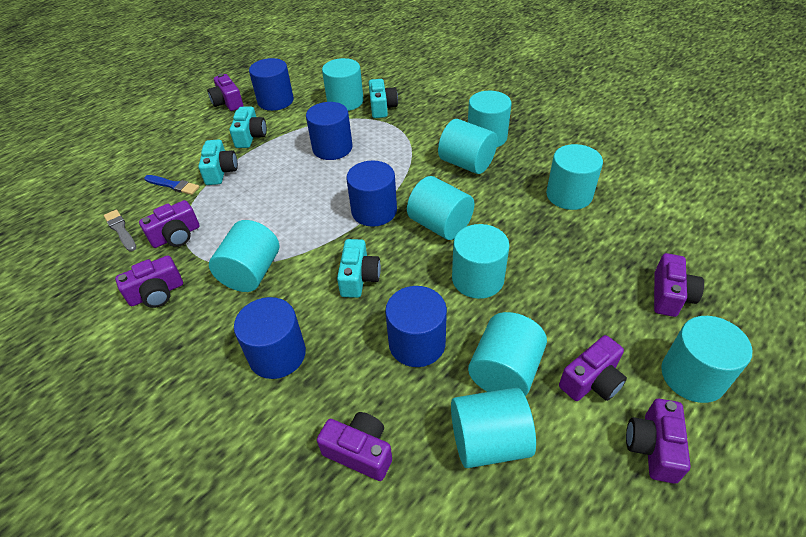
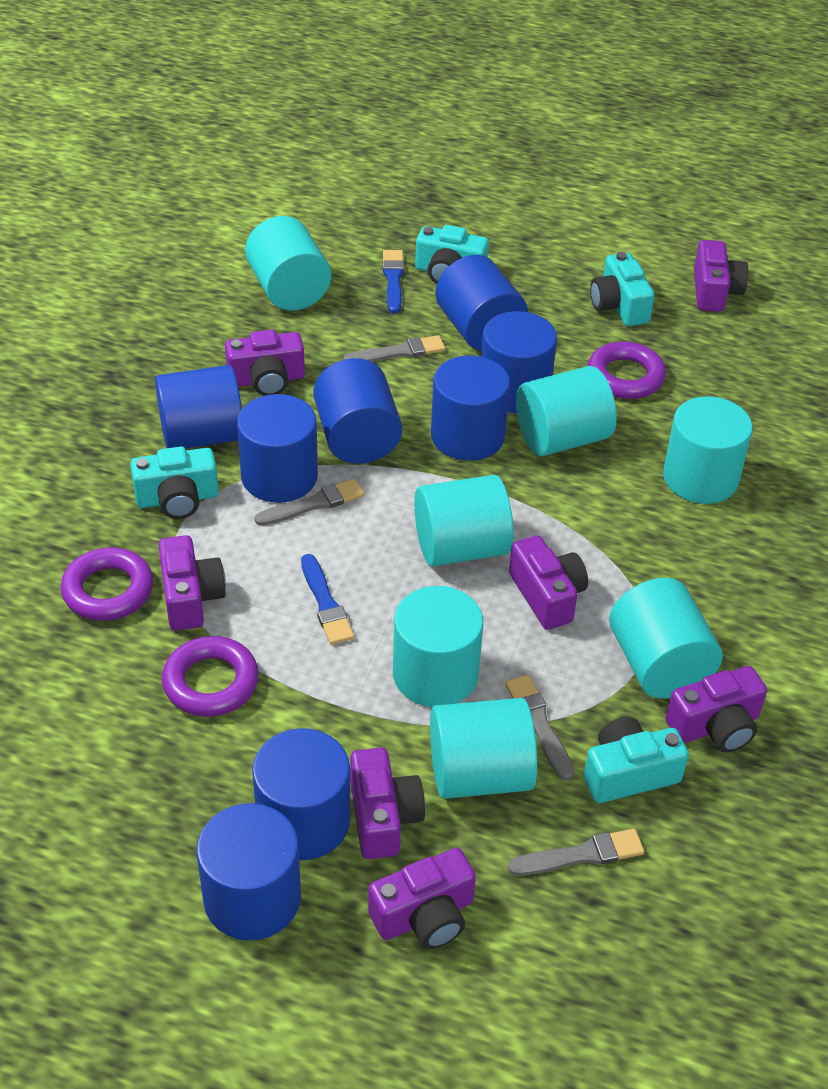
blue brush: 1 -> 2
blue cylinder: 5 -> 8
grey brush: 1 -> 4
purple ring: 0 -> 3
turquoise cylinder: 10 -> 7

